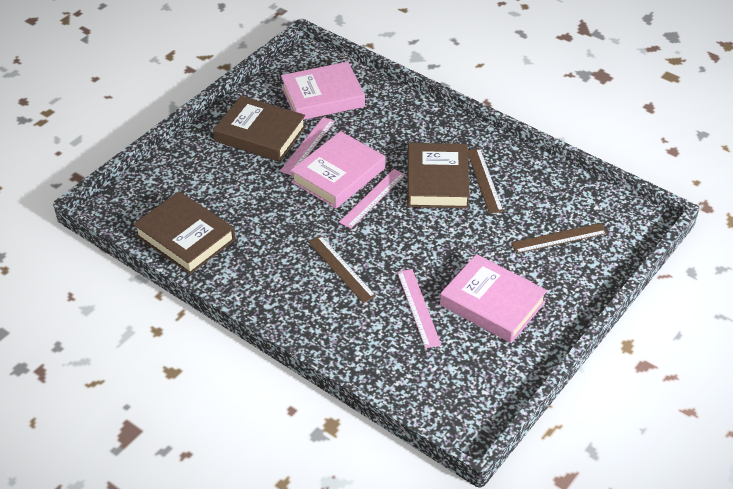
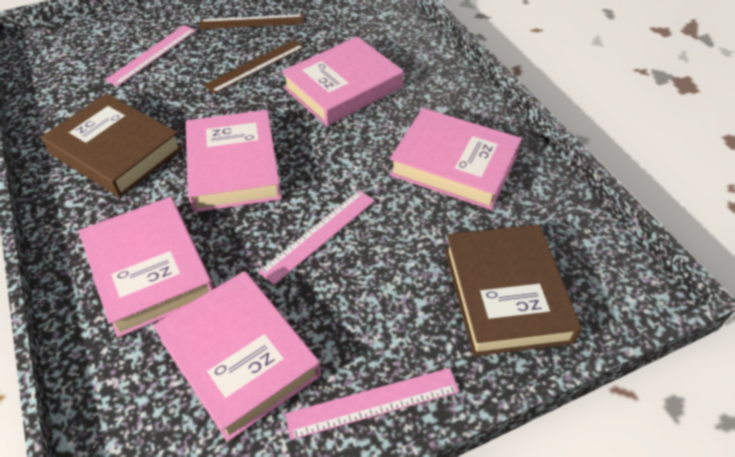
brown book: 3 -> 2
brown ruler: 3 -> 2
pink book: 3 -> 5

